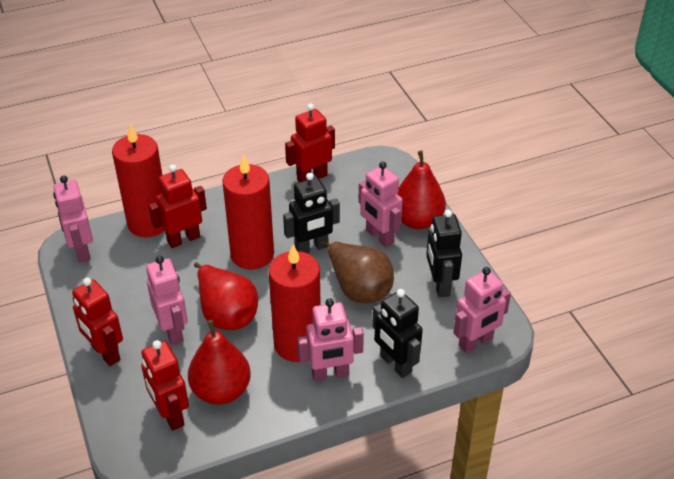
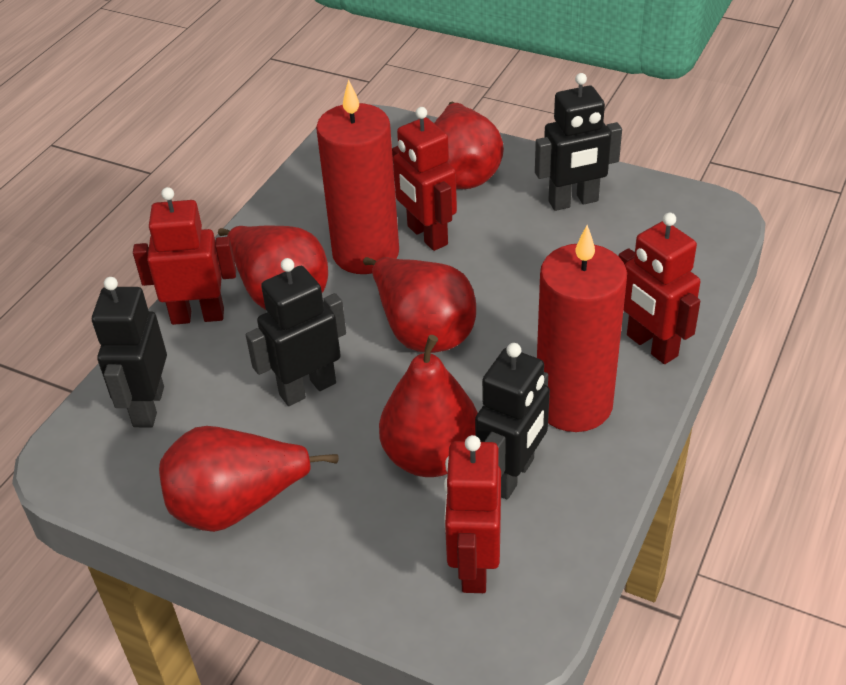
black robot: 3 -> 4
brown pear: 1 -> 0
pink robot: 5 -> 0
red candle: 3 -> 2
red pear: 3 -> 5

